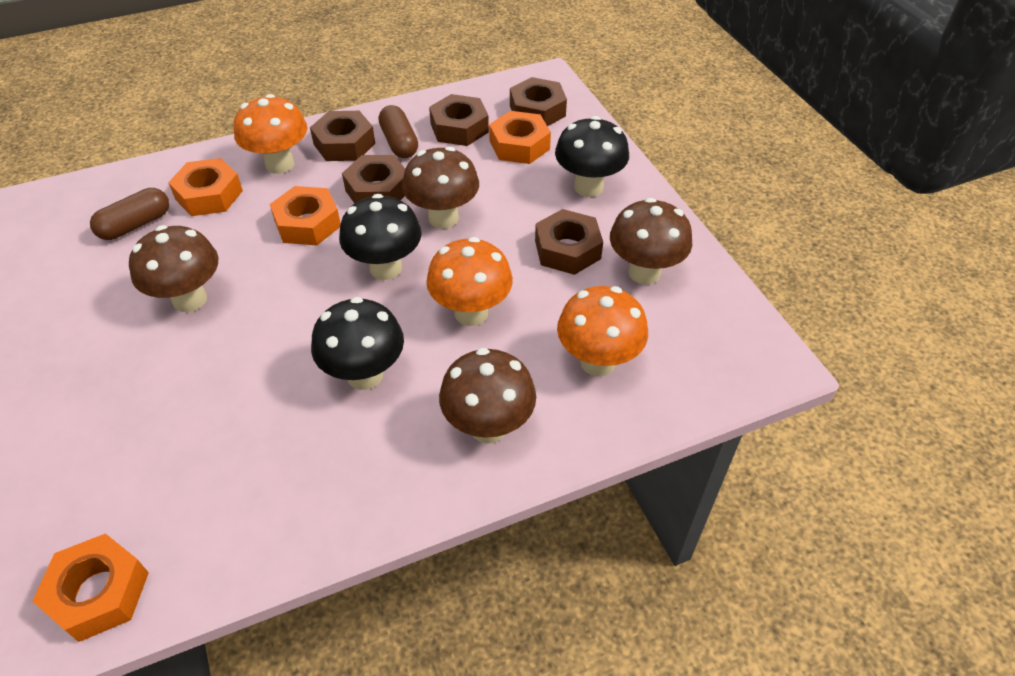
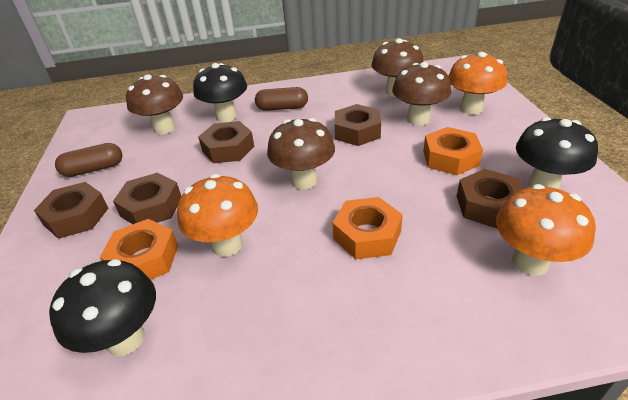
orange nut: 4 -> 3

